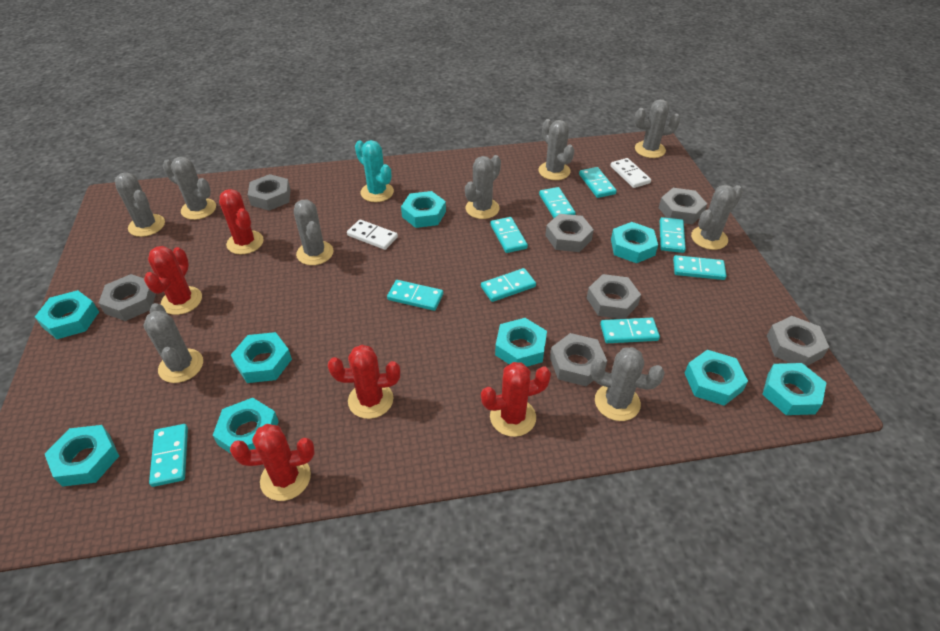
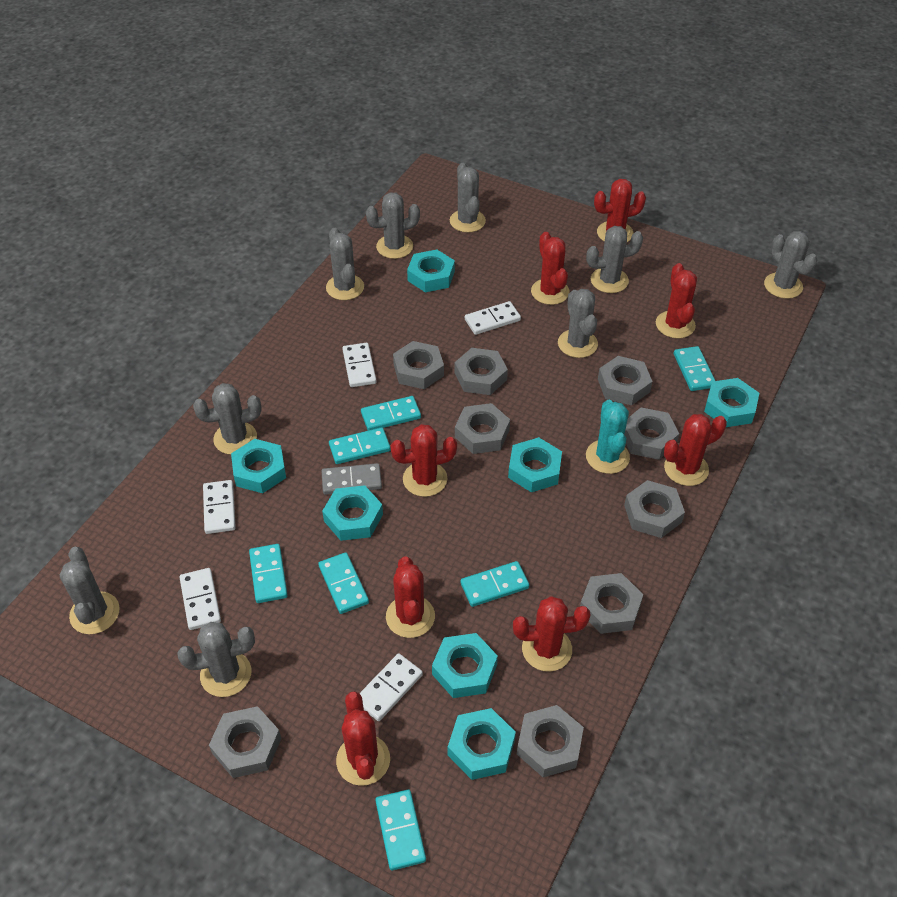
grey domino: 0 -> 1
grey nut: 7 -> 9
red cactus: 5 -> 8
turquoise domino: 9 -> 7
turquoise nut: 9 -> 7
white domino: 2 -> 5

